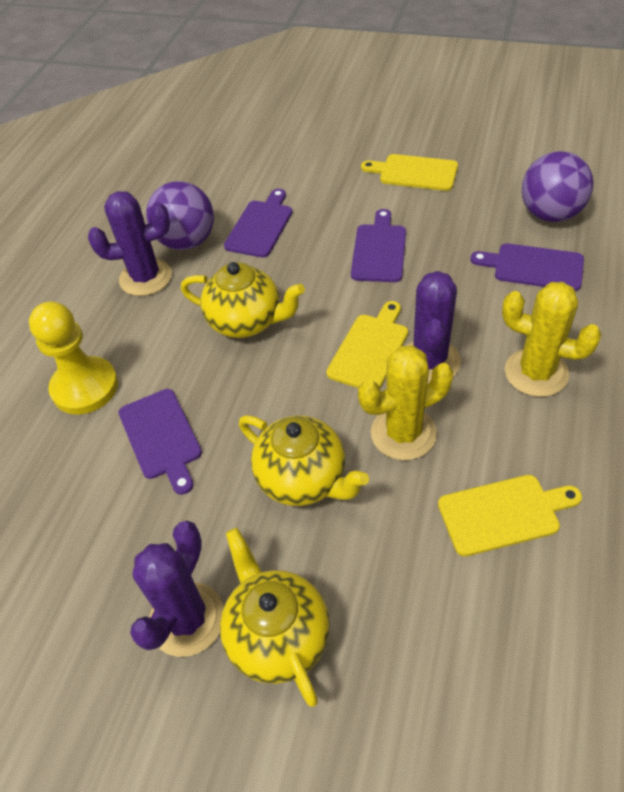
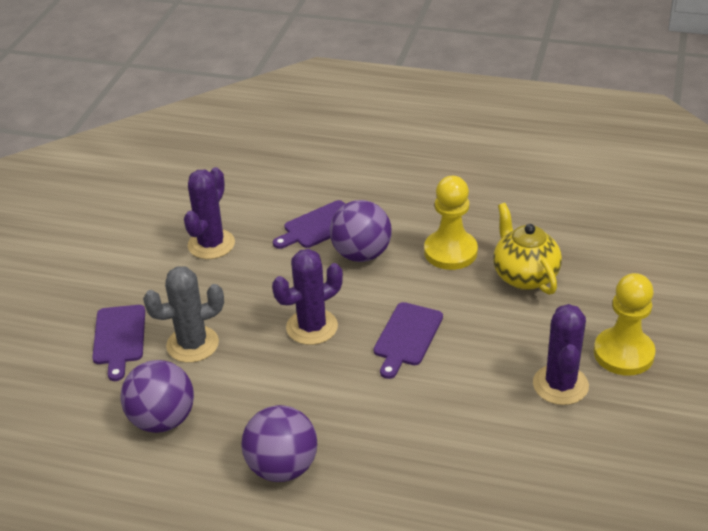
grey cactus: 0 -> 1
purple ball: 2 -> 3
purple cutting board: 4 -> 3
yellow cactus: 2 -> 0
yellow cutting board: 3 -> 0
yellow pawn: 1 -> 2
yellow teapot: 3 -> 1

